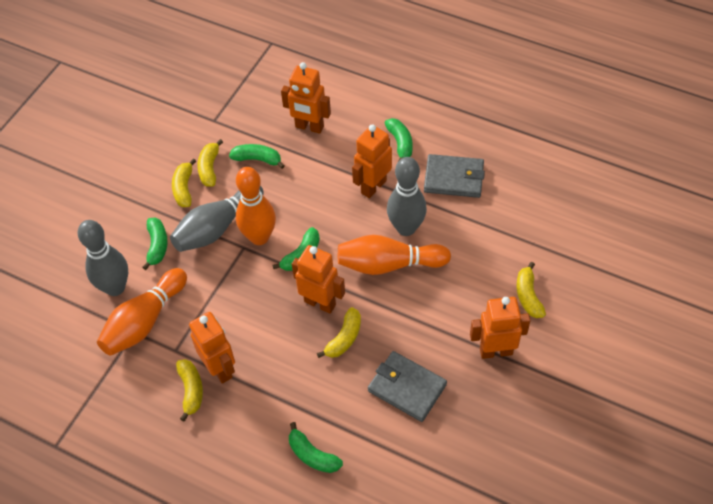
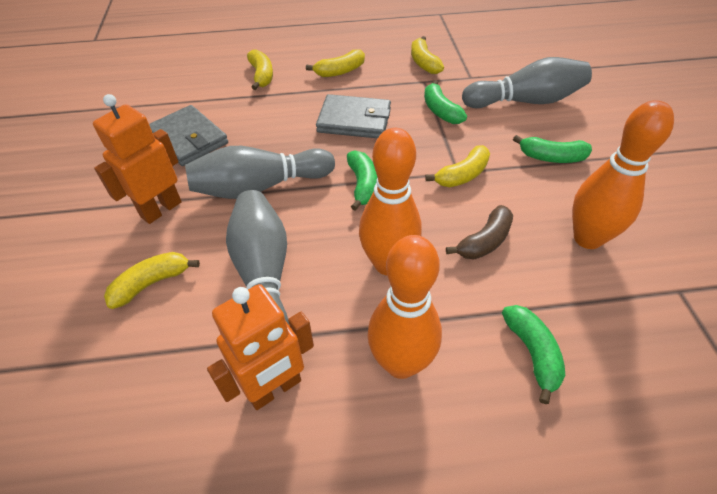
brown banana: 0 -> 1
green banana: 5 -> 4
orange robot: 5 -> 2

